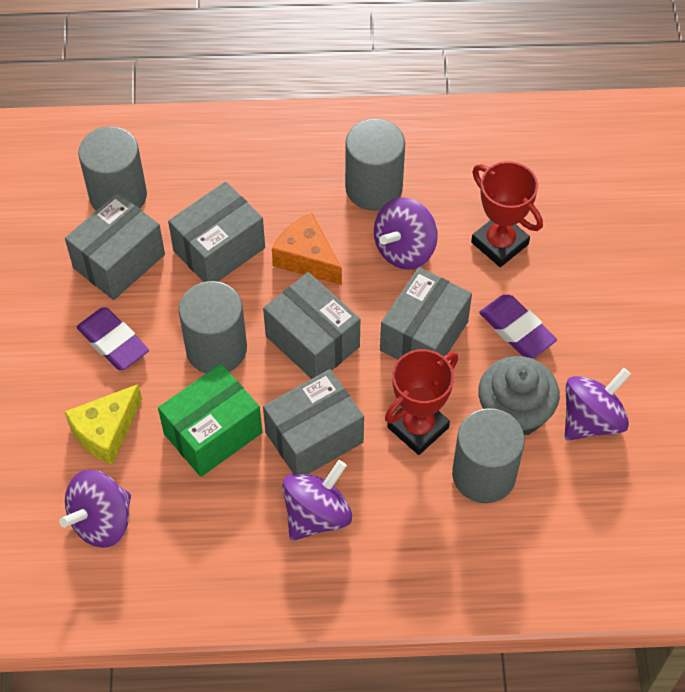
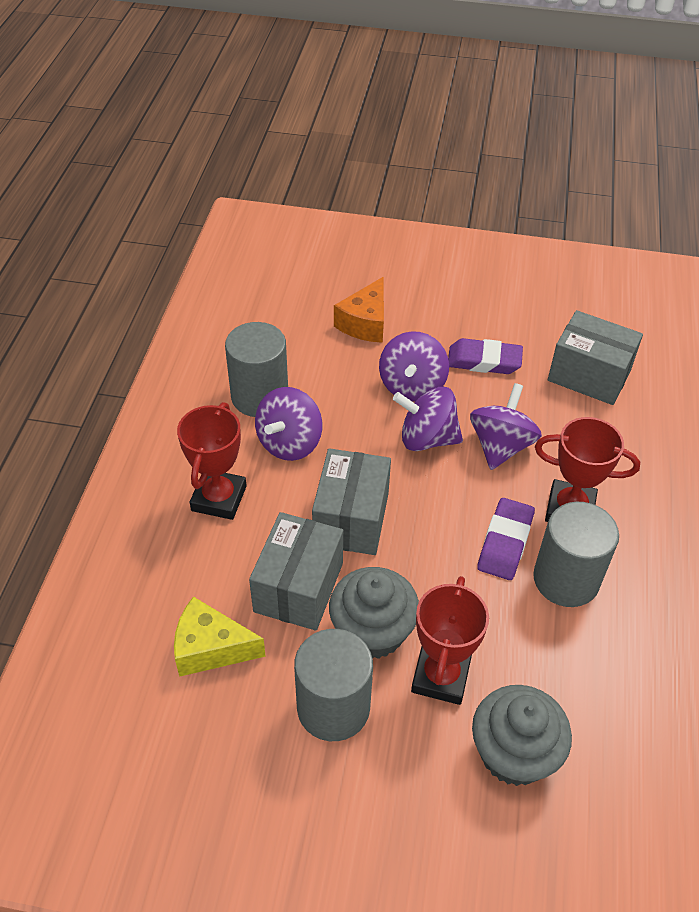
green box: 1 -> 0
grey box: 5 -> 3
grey cupcake: 1 -> 2
grey cylinder: 4 -> 3
red trophy: 2 -> 3

